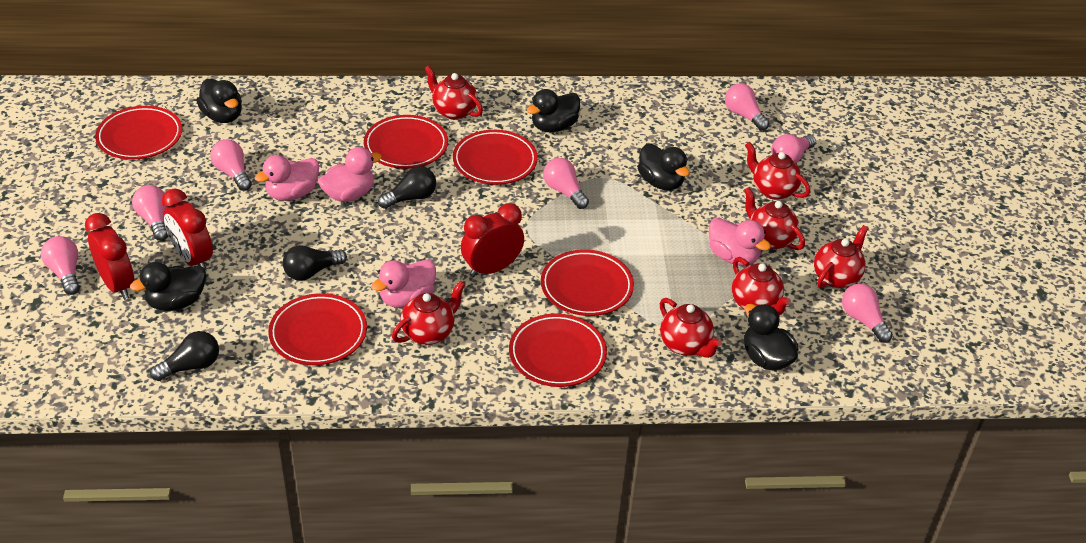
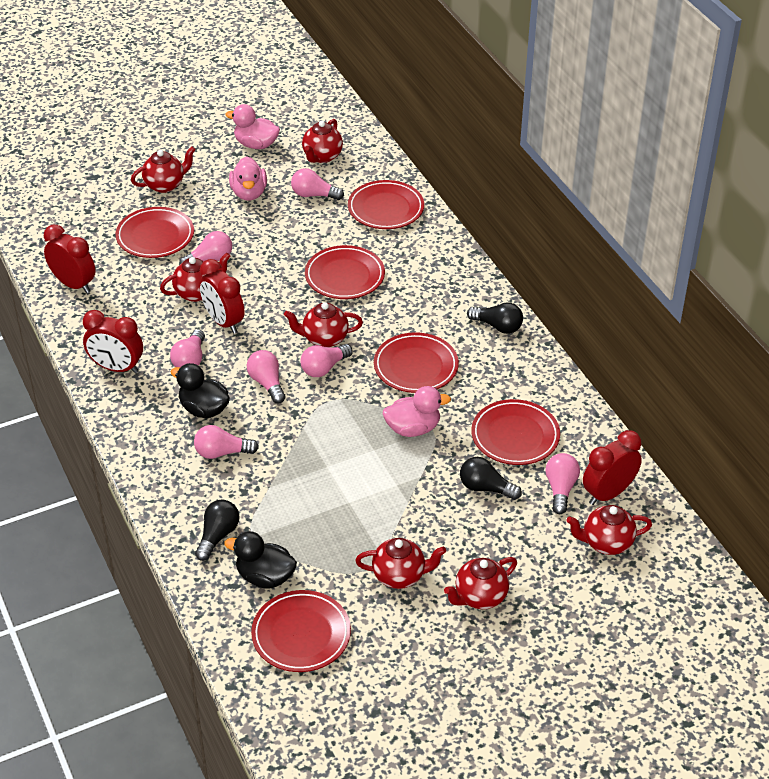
black duck: 5 -> 2
pink duck: 4 -> 3
red clock: 3 -> 4

